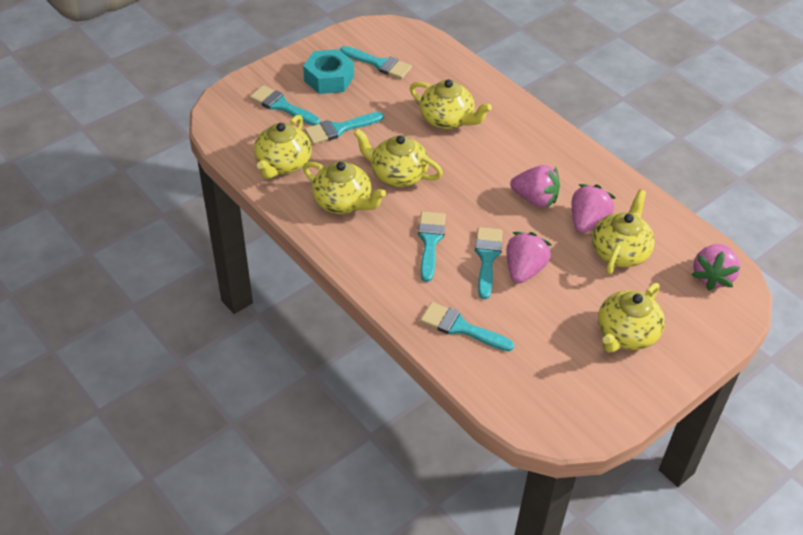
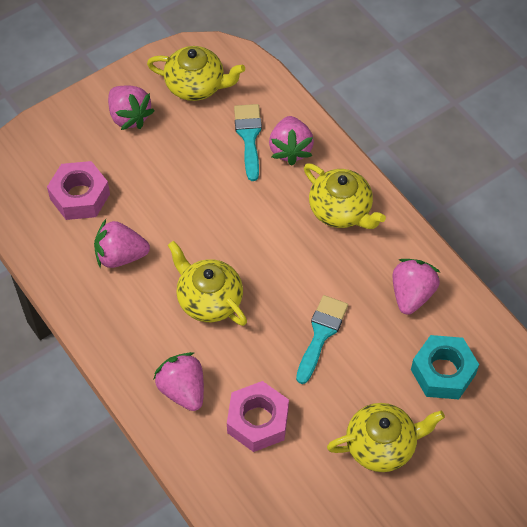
pink nut: 0 -> 2
pink strawberry: 4 -> 5
turquoise brush: 6 -> 2
yellow teapot: 6 -> 4

